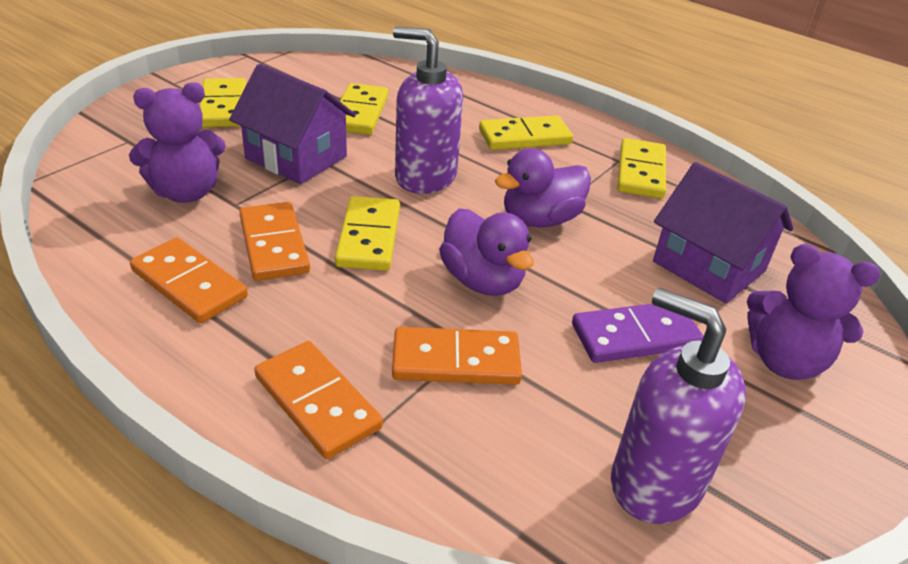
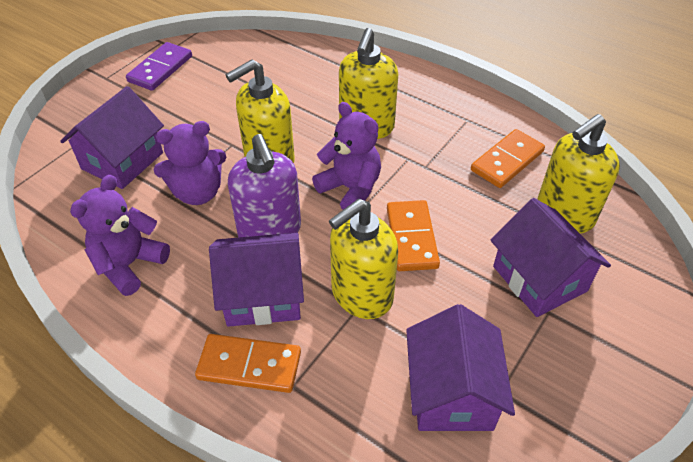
orange domino: 4 -> 3
purple duck: 2 -> 0
purple house: 2 -> 4
purple soap dispenser: 2 -> 1
purple teddy bear: 2 -> 3
yellow domino: 5 -> 0
yellow soap dispenser: 0 -> 4

